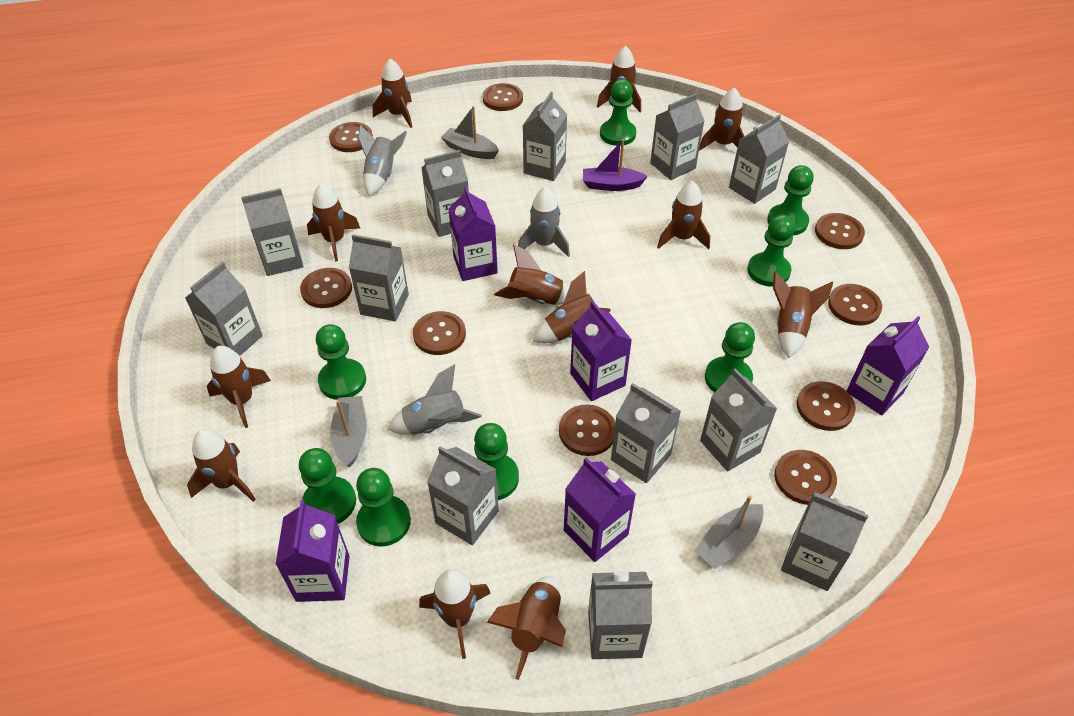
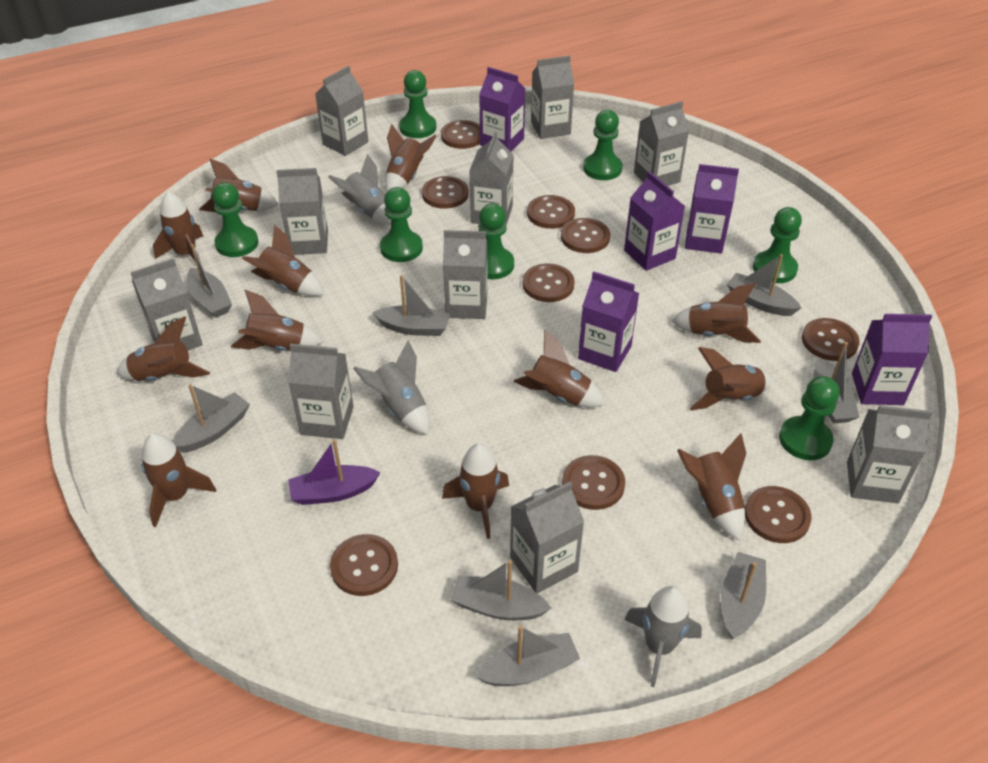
green pawn: 8 -> 7
grey boat: 3 -> 8
grey carton: 12 -> 10

